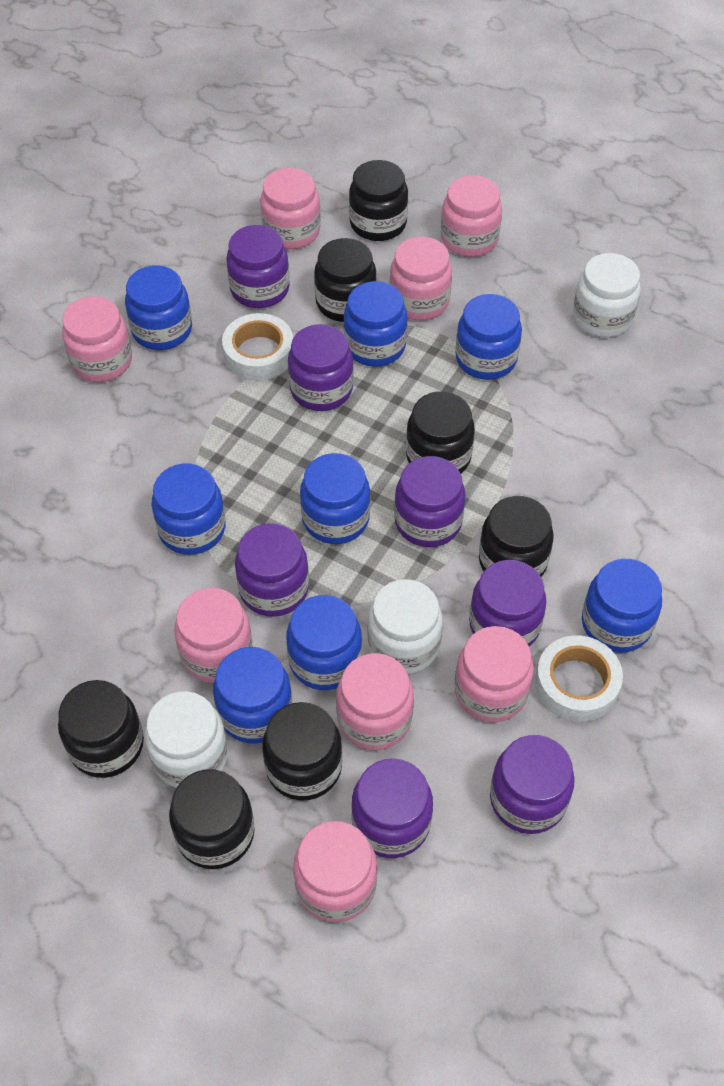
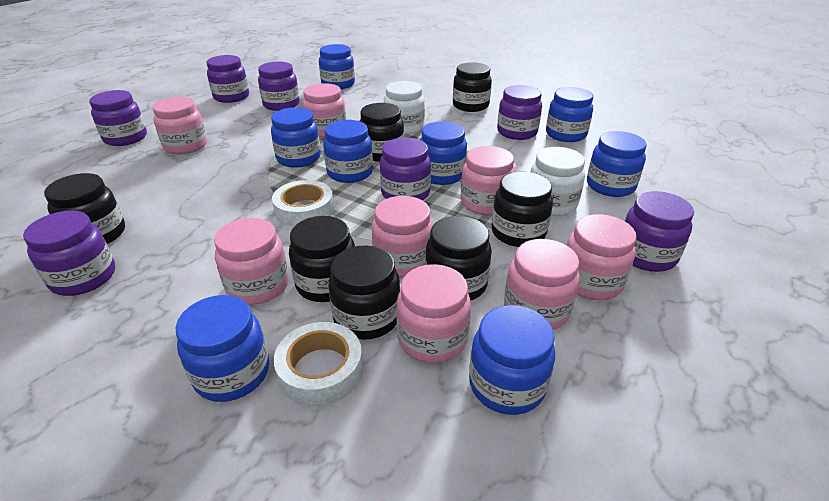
white jar: 3 -> 2

